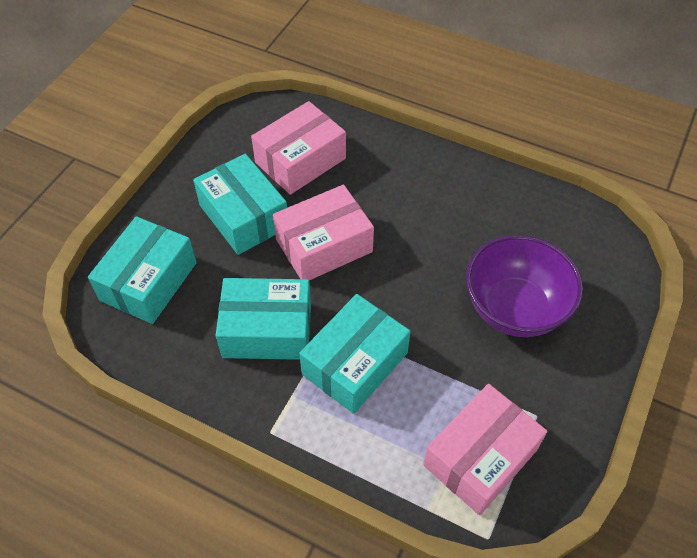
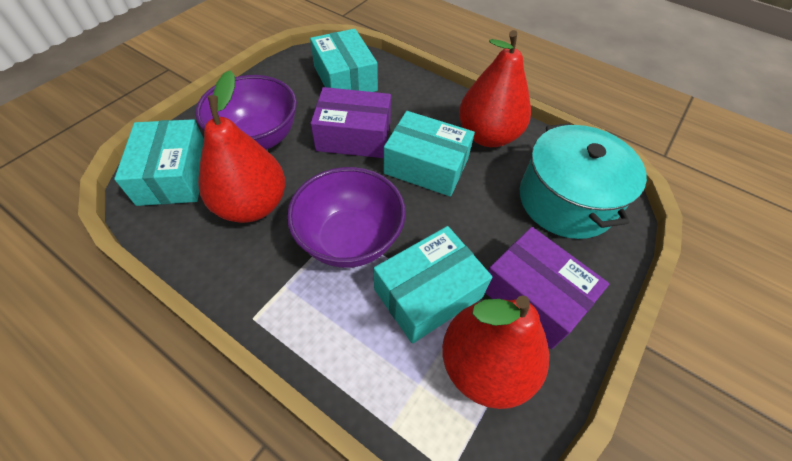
pink box: 3 -> 0
purple bowl: 1 -> 2
purple box: 0 -> 2
red pear: 0 -> 3
turquoise pot: 0 -> 1

